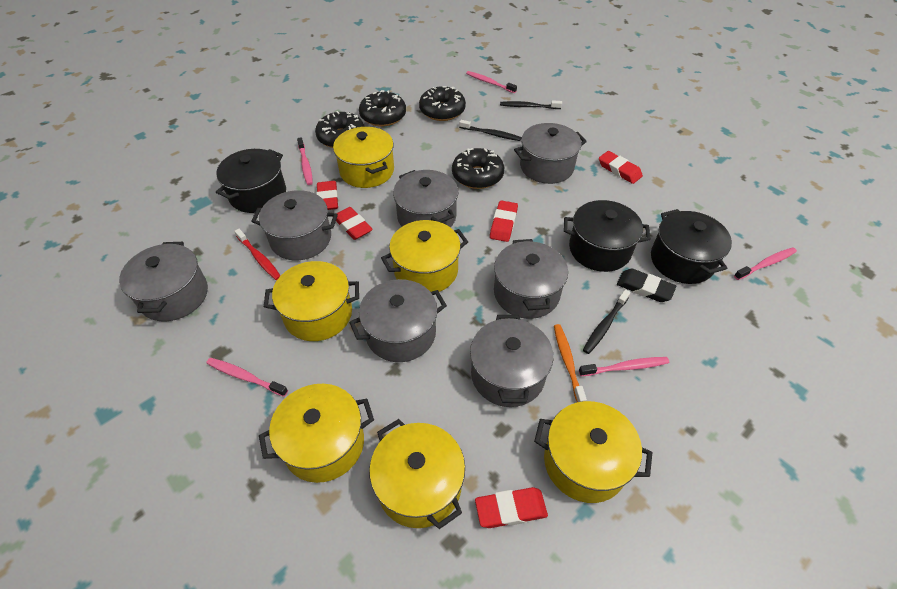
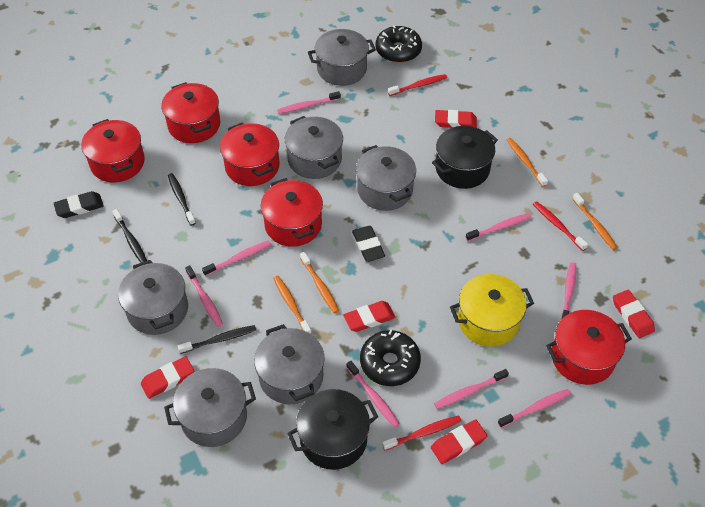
black donut: 4 -> 2
black eraser: 1 -> 2
black pot: 3 -> 2
grey pot: 7 -> 6
orange toothbrush: 1 -> 4
pink toothbrush: 5 -> 8
red pot: 0 -> 5
red toothbrush: 1 -> 3
yellow pot: 6 -> 1

